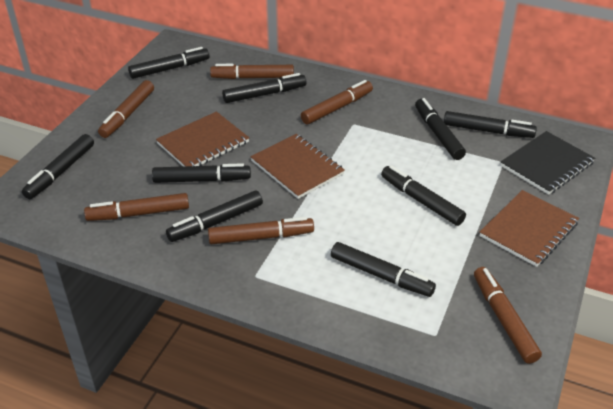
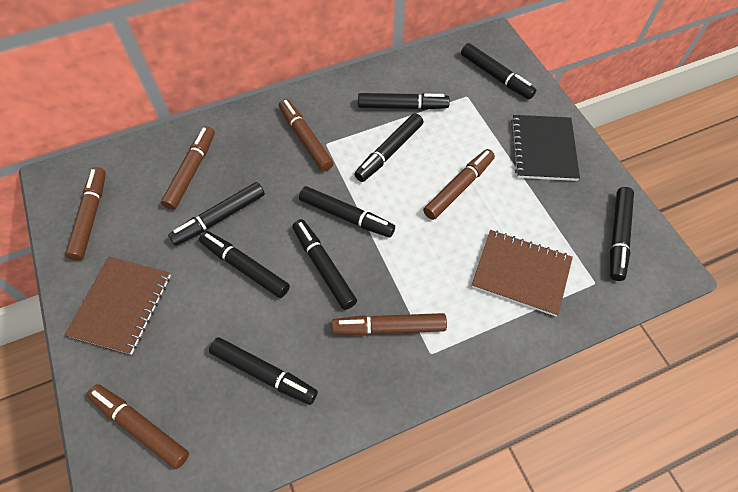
brown notebook: 3 -> 2

